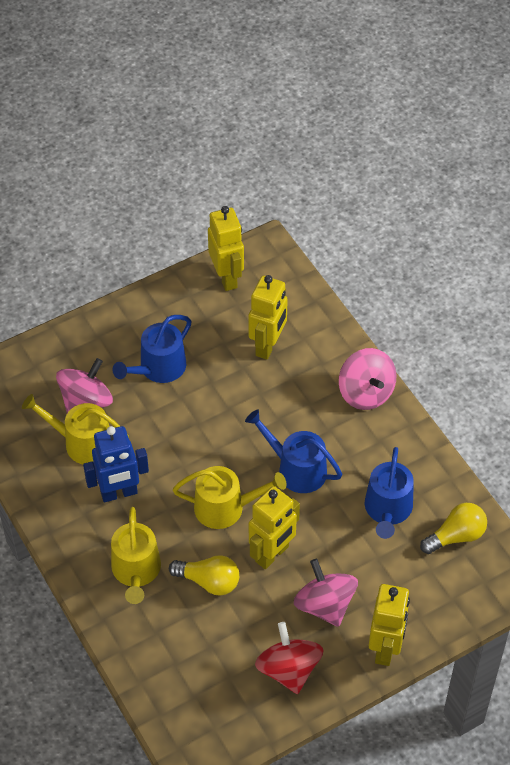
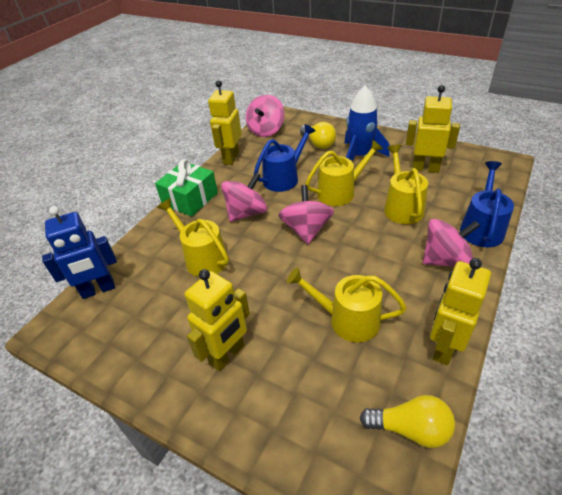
blue rocket: 0 -> 1
blue watering can: 3 -> 2
green gift: 0 -> 1
pink spinning top: 3 -> 4
red spinning top: 1 -> 0
yellow watering can: 3 -> 4

